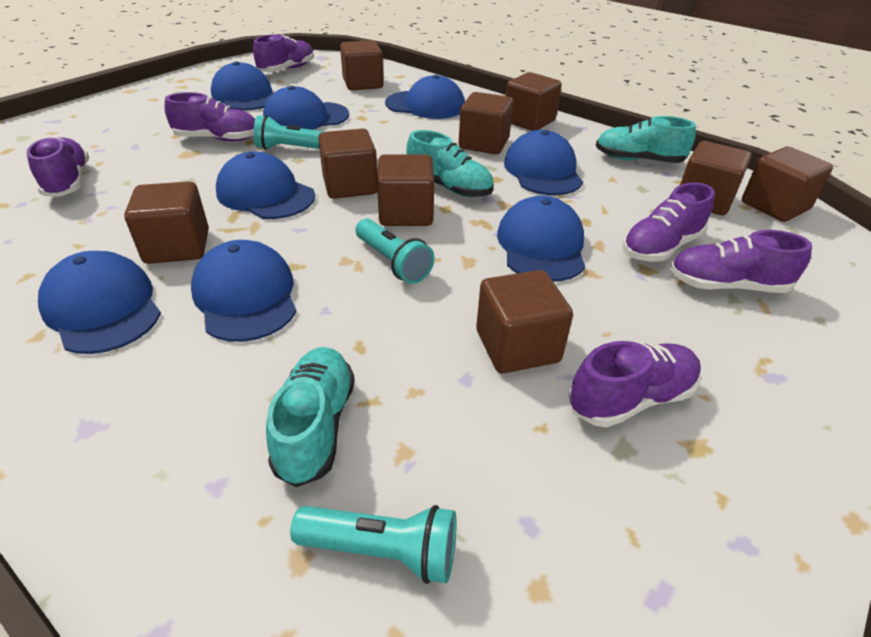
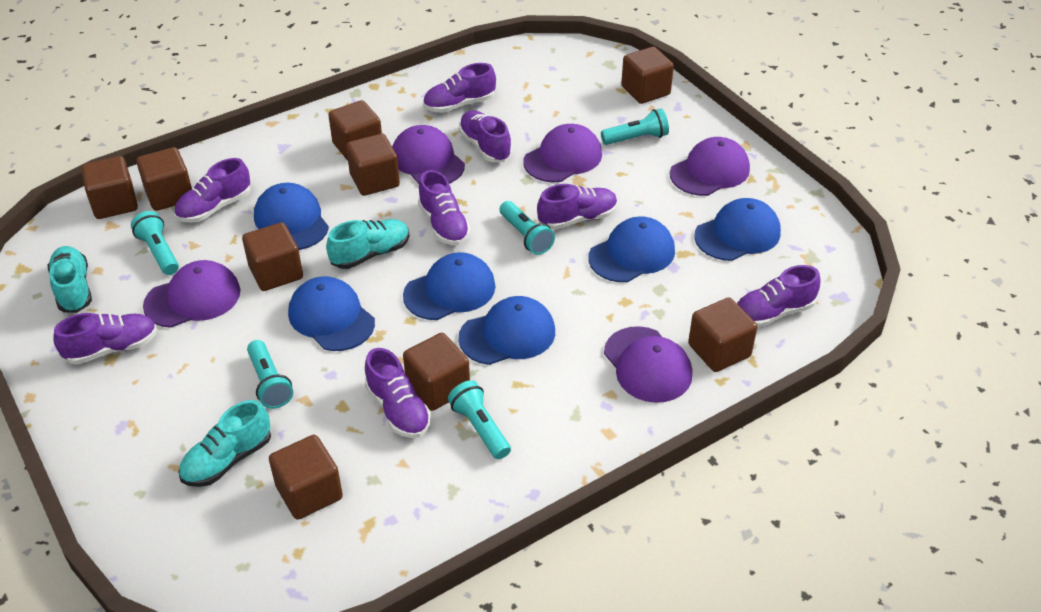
blue cap: 8 -> 6
purple cap: 0 -> 5
purple shoe: 6 -> 8
turquoise flashlight: 3 -> 5

